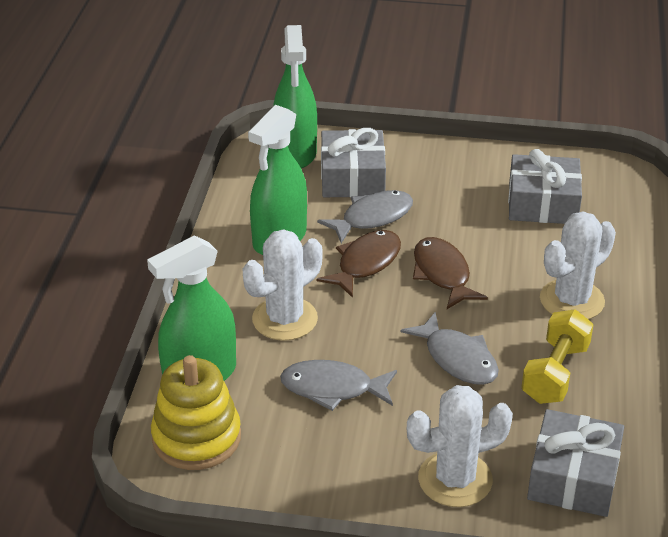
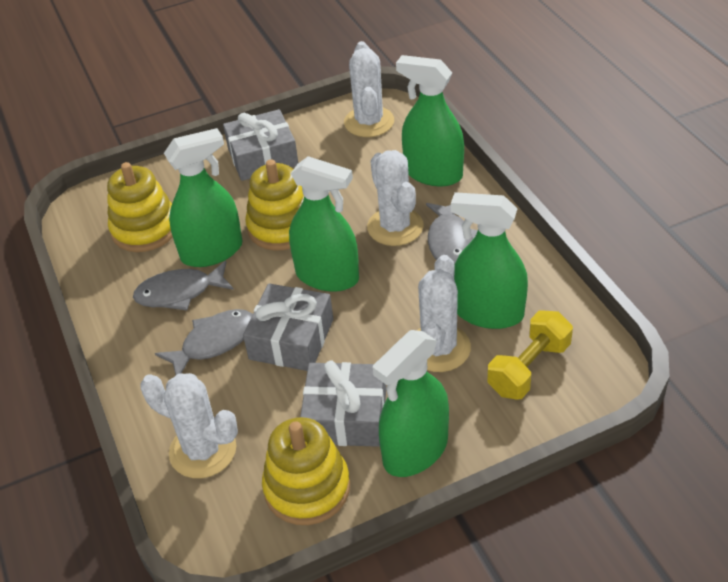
brown fish: 2 -> 0
green spray bottle: 3 -> 5
white cactus: 3 -> 4
yellow stacking toy: 1 -> 3

